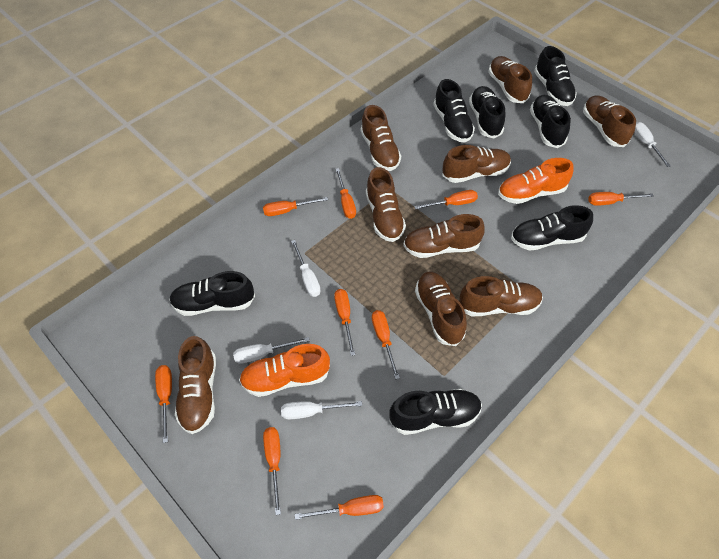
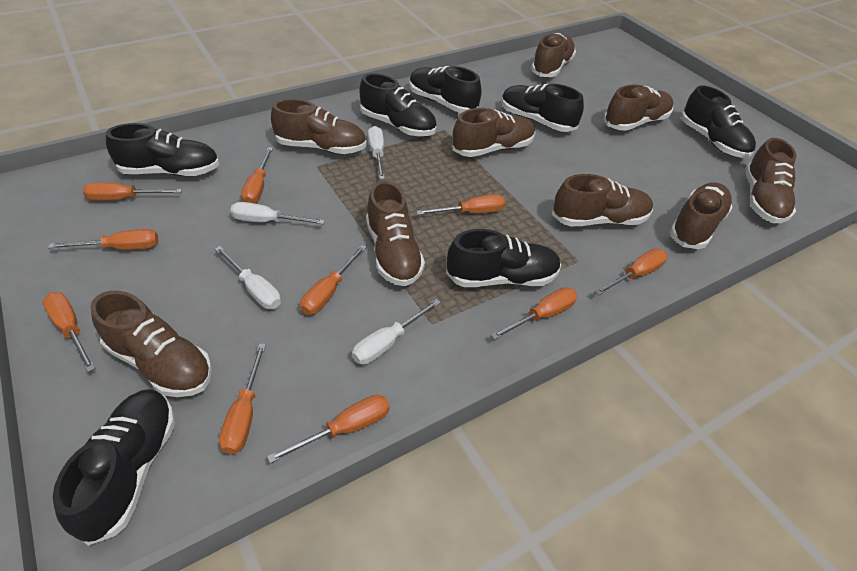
orange screwdriver: 9 -> 10
orange shoe: 2 -> 0

